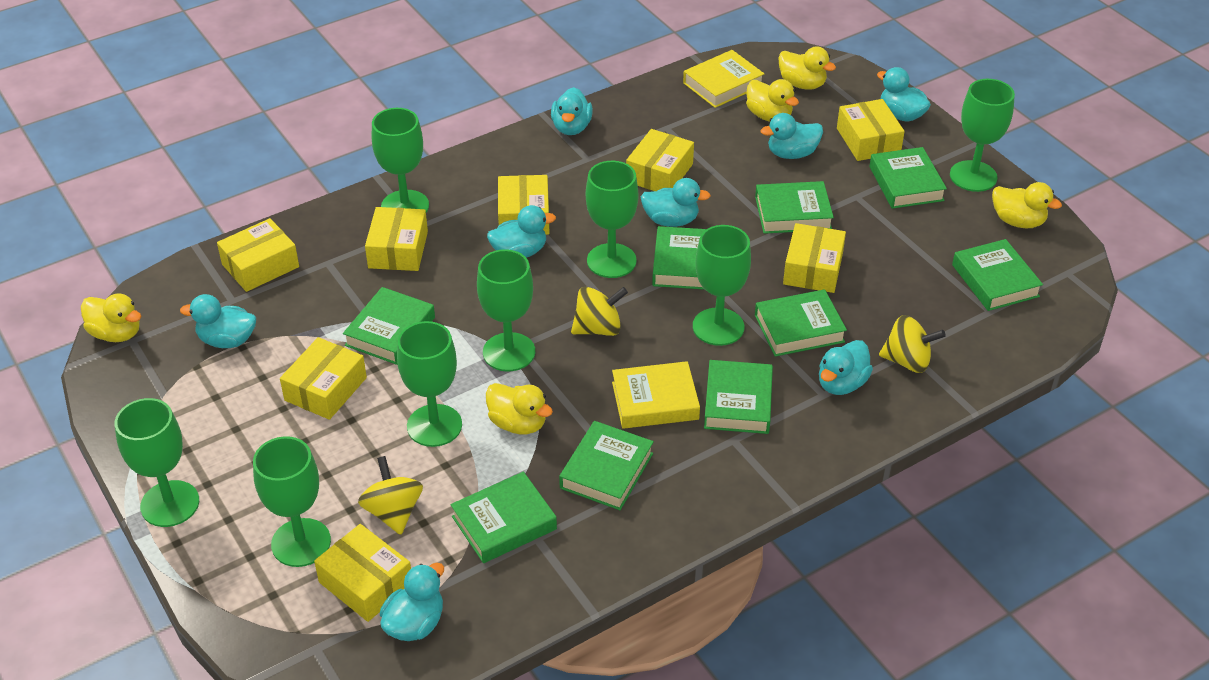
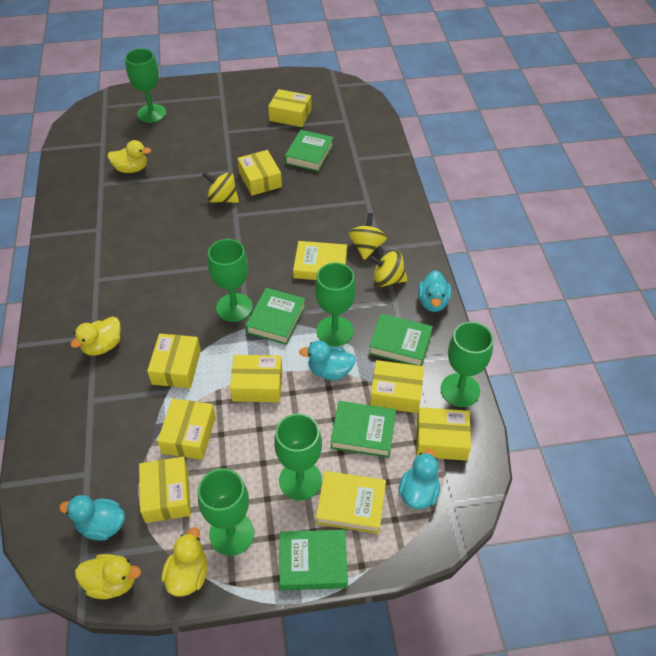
green book: 9 -> 5
green goblet: 8 -> 6
turquoise duck: 8 -> 4
yellow duck: 5 -> 4

